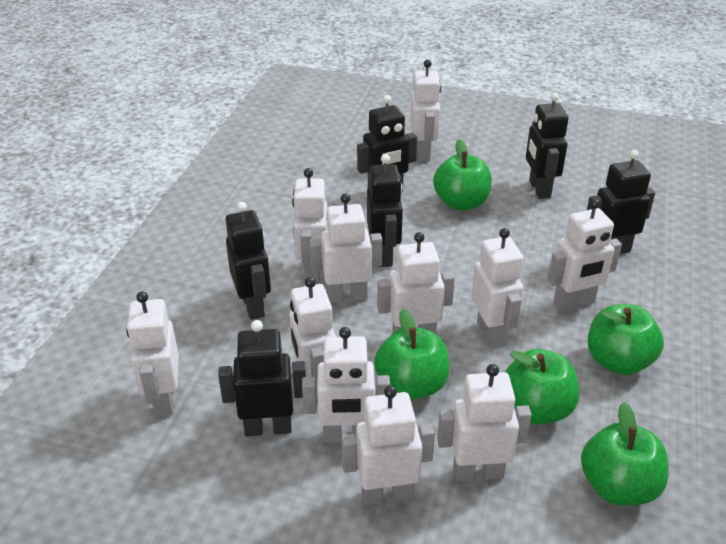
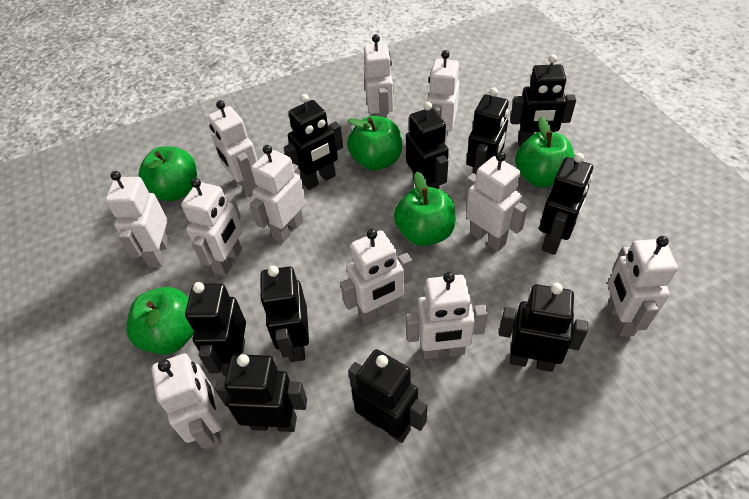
black robot: 6 -> 10

